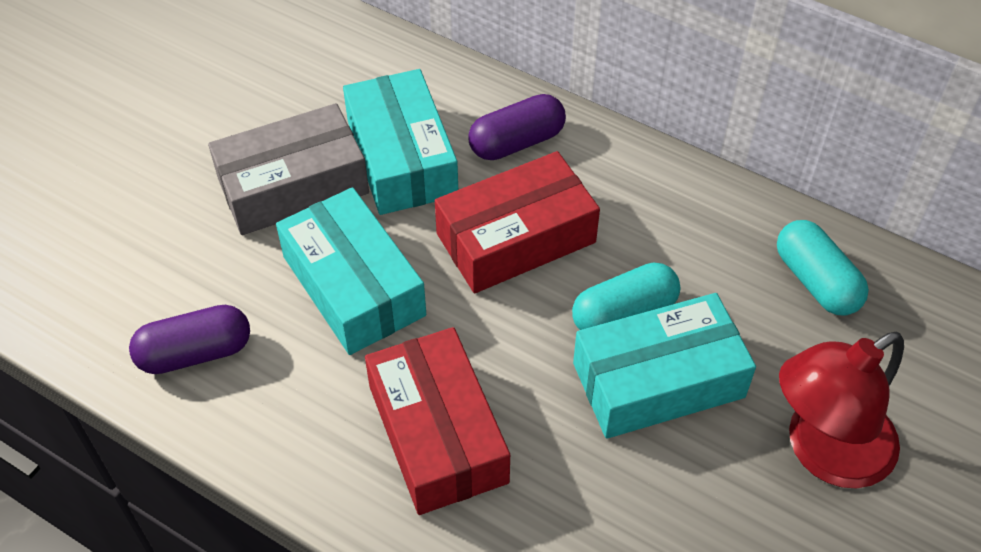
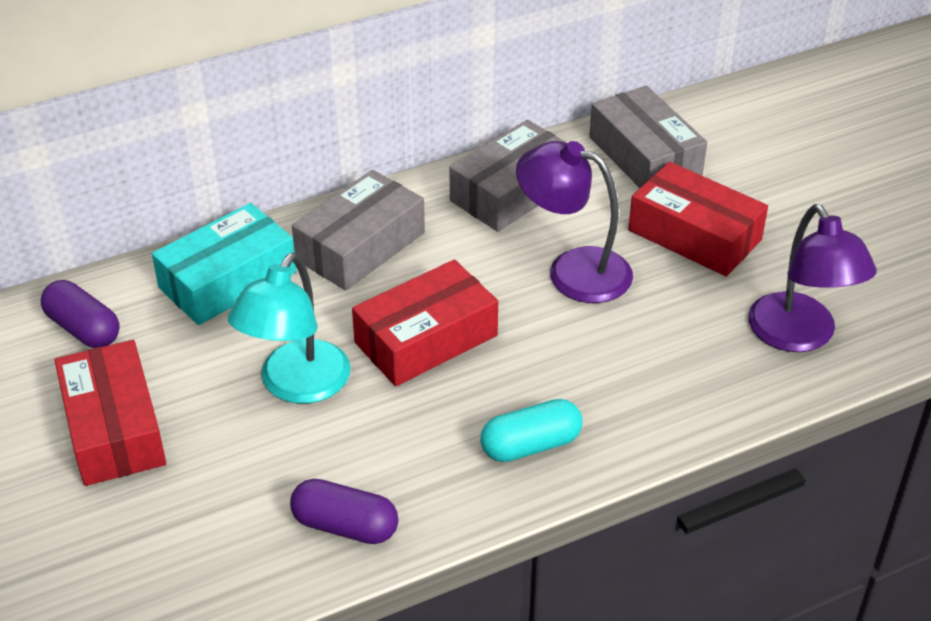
grey box: 1 -> 3
purple lamp: 0 -> 2
red box: 2 -> 3
red lamp: 1 -> 0
turquoise box: 3 -> 1
turquoise capsule: 2 -> 1
turquoise lamp: 0 -> 1

